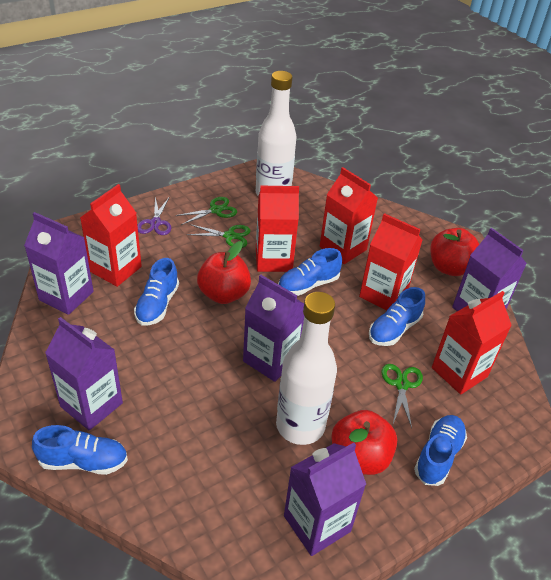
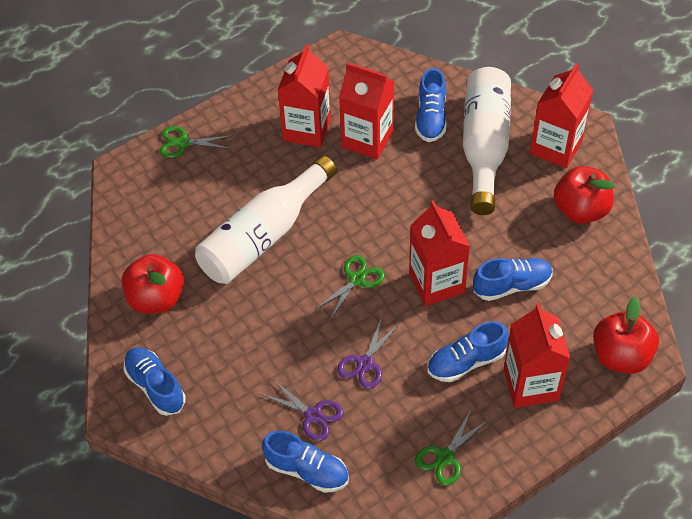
purple carton: 5 -> 0
purple scissors: 1 -> 2

